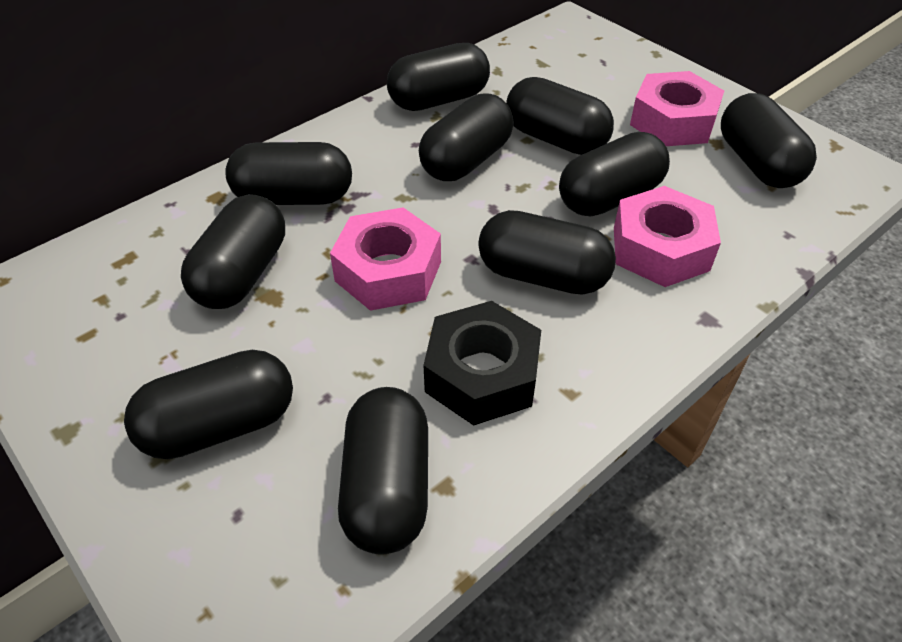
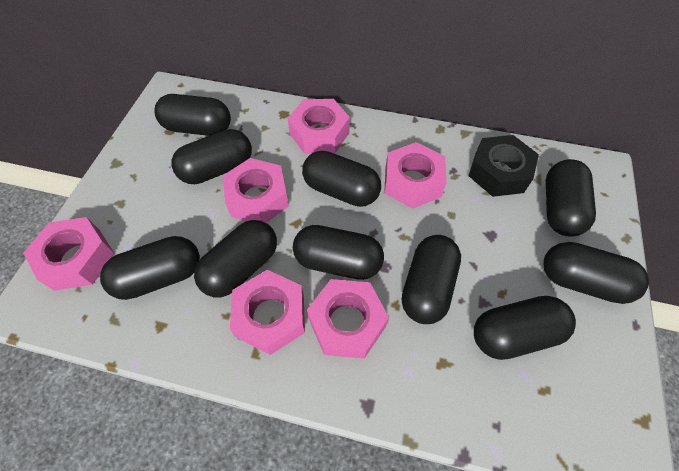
pink nut: 3 -> 6

